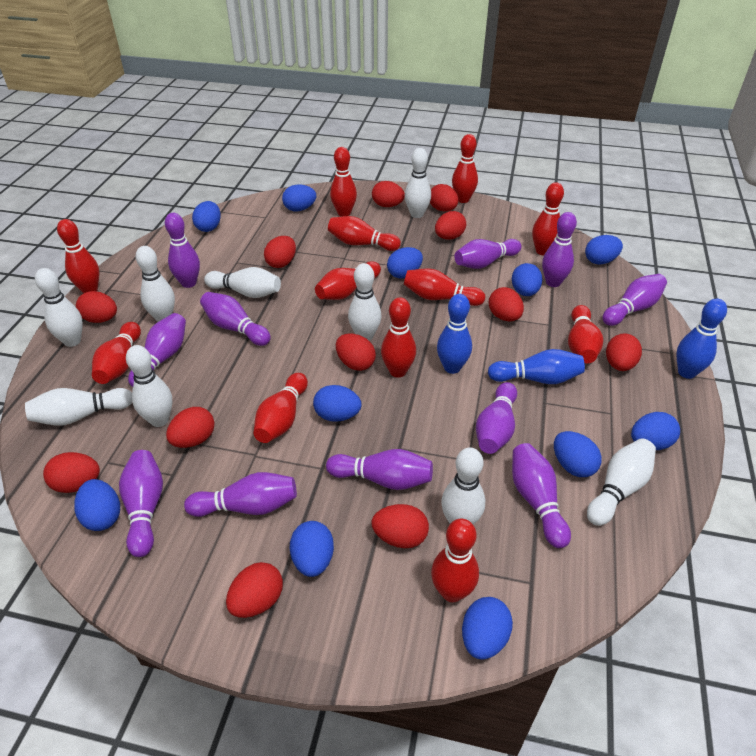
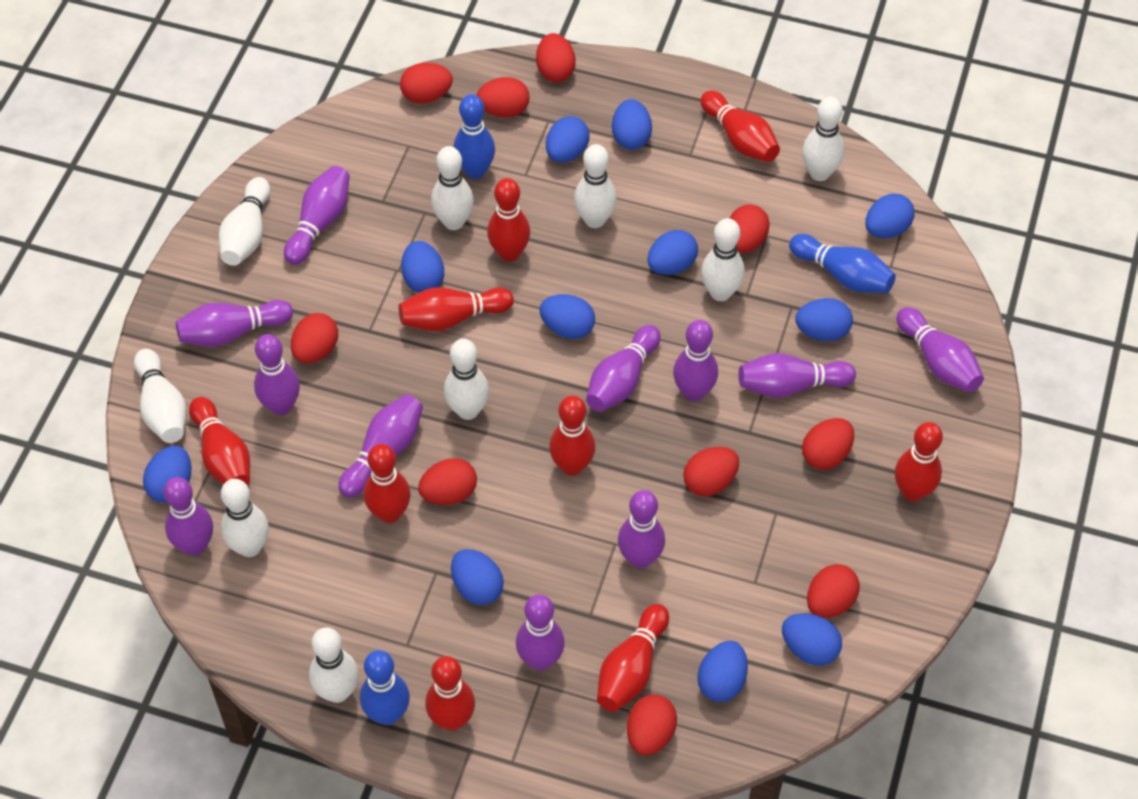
red bowling pin: 12 -> 9
red egg: 12 -> 10

